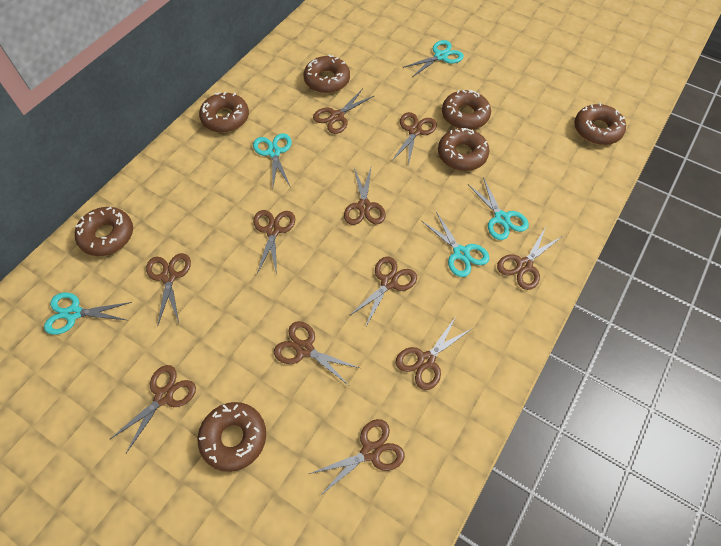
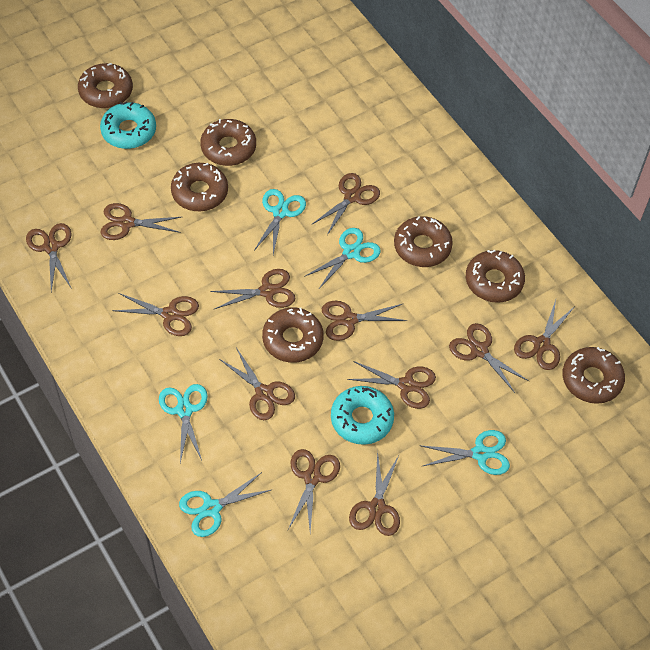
brown scissors: 11 -> 12
turquoise donut: 0 -> 2

